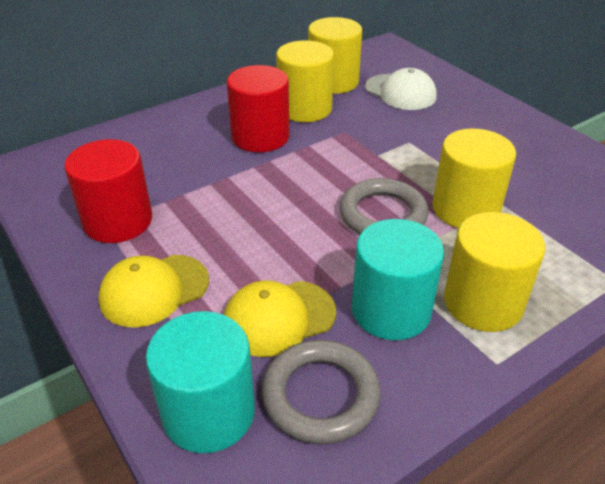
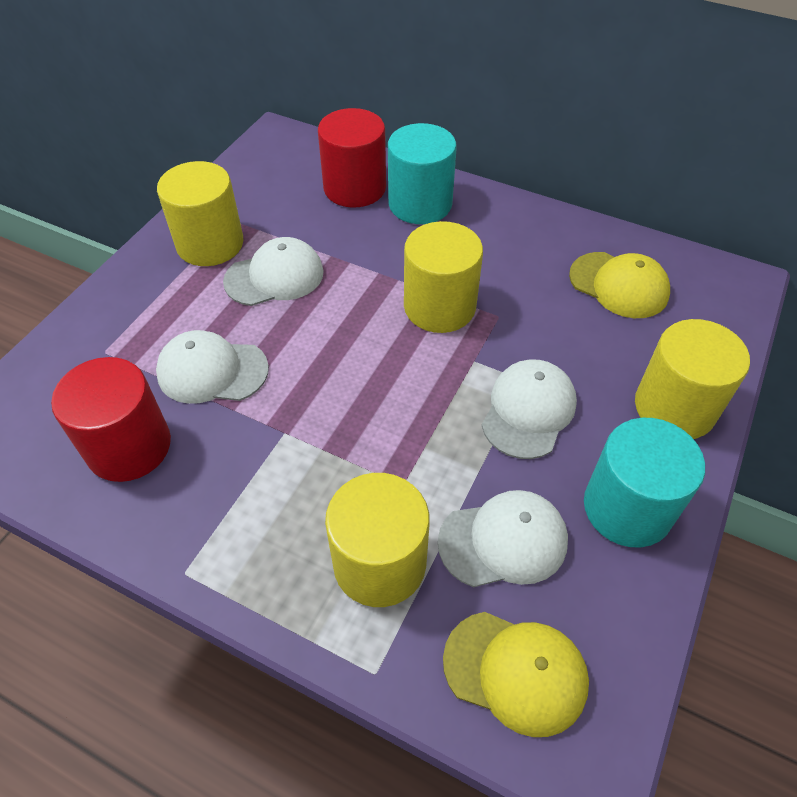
grey ring: 2 -> 0
white cap: 1 -> 4

